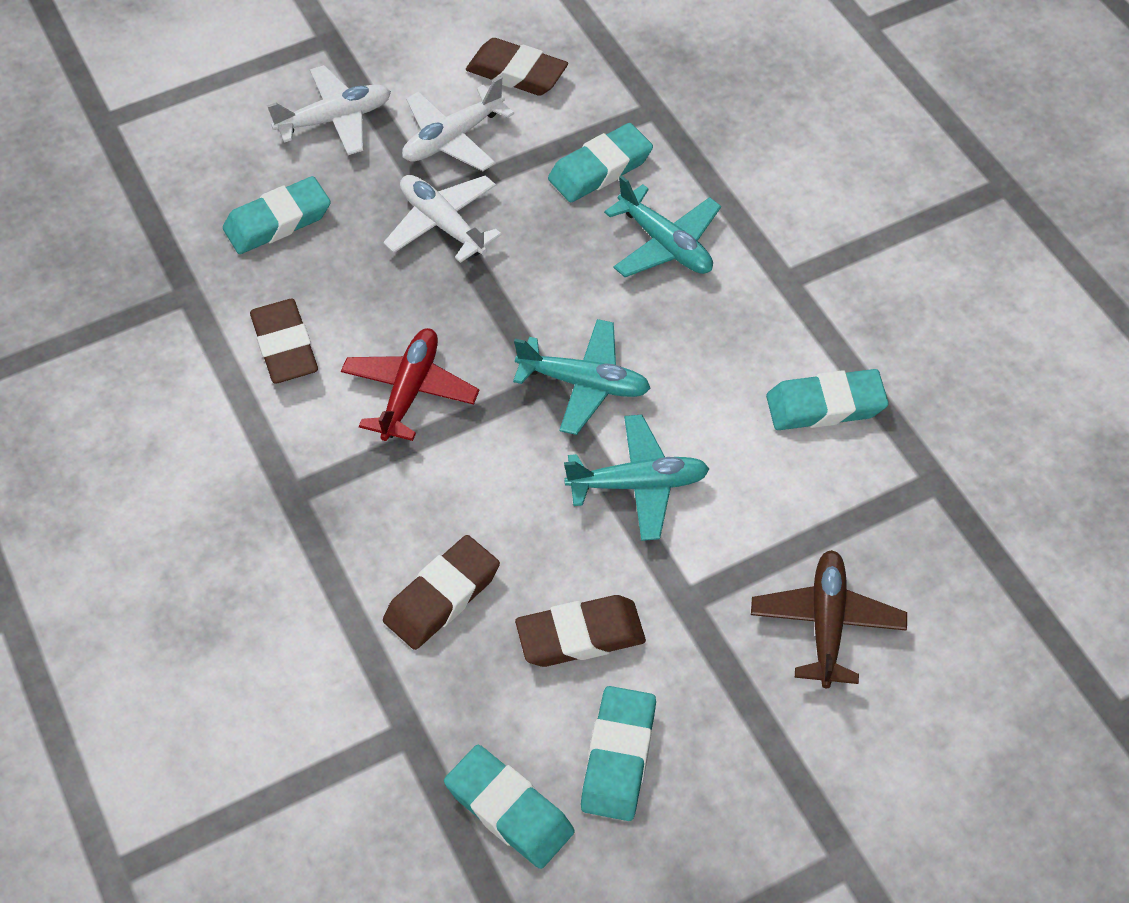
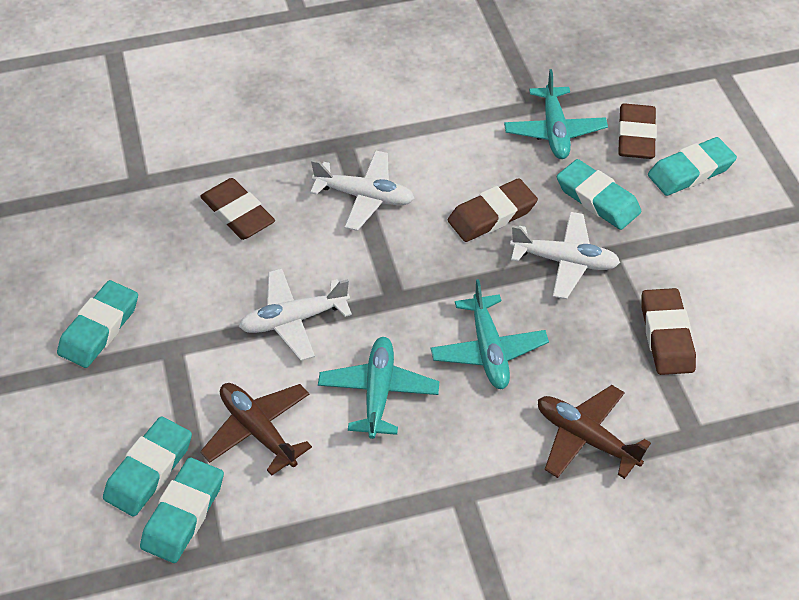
brown plane: 1 -> 2
red plane: 1 -> 0

